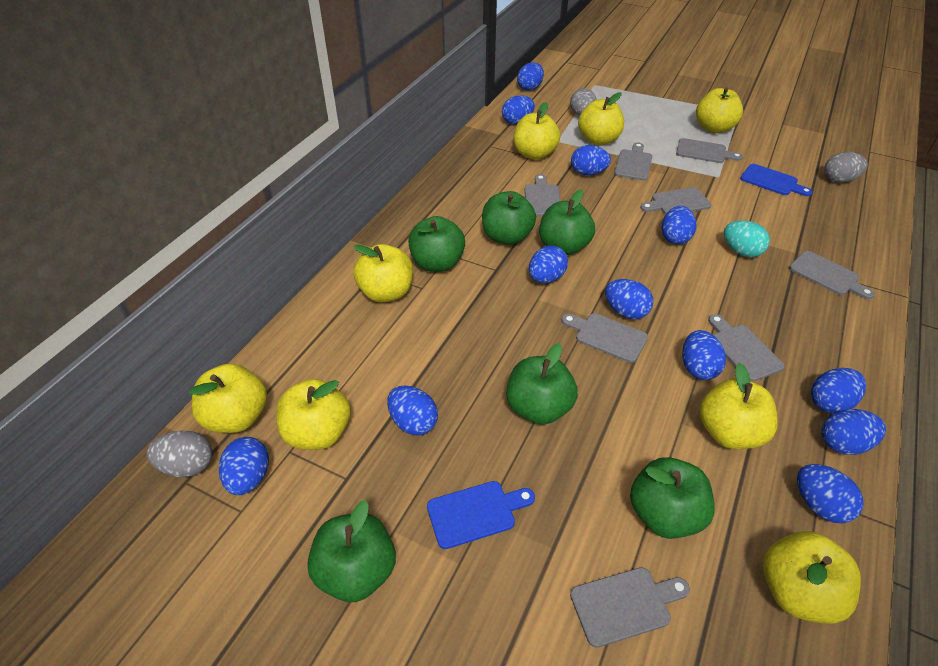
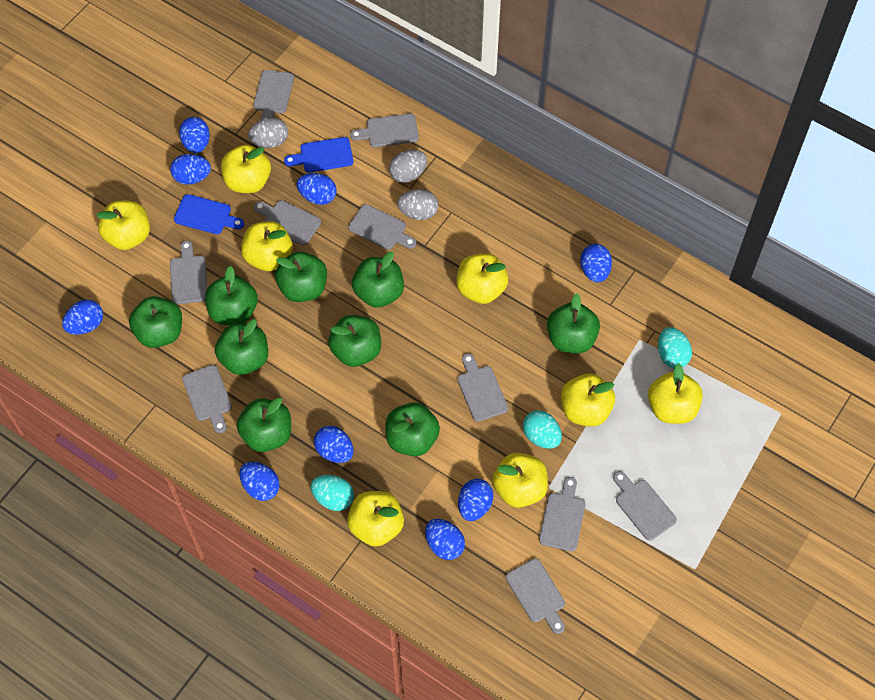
blue egg: 12 -> 9
green apple: 6 -> 9
grey cutting board: 8 -> 10
turquoise egg: 1 -> 3

